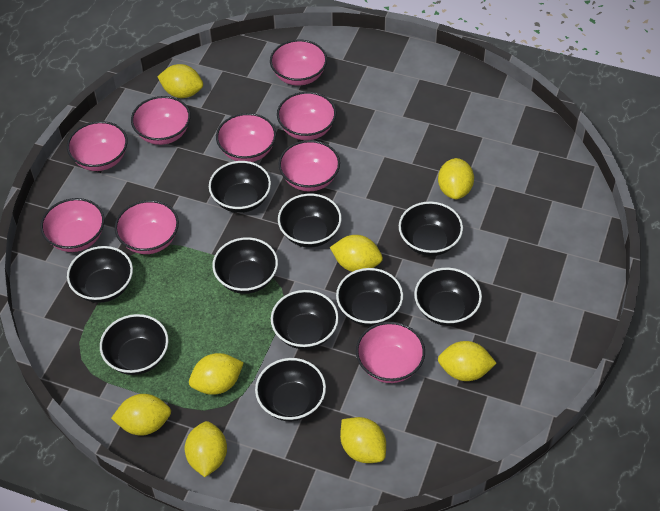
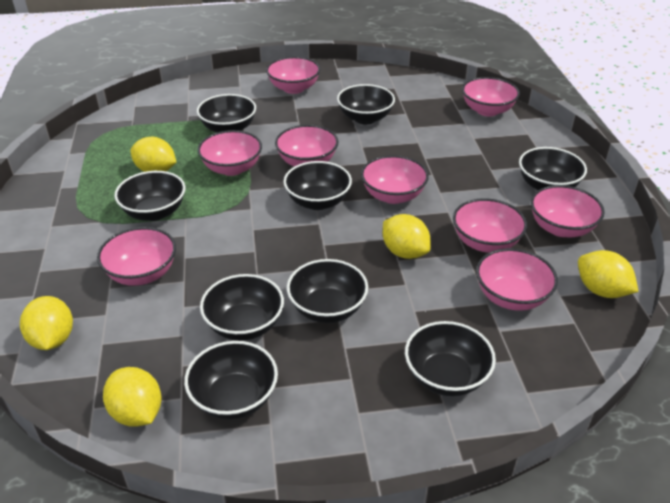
black bowl: 10 -> 9
yellow lemon: 8 -> 5

